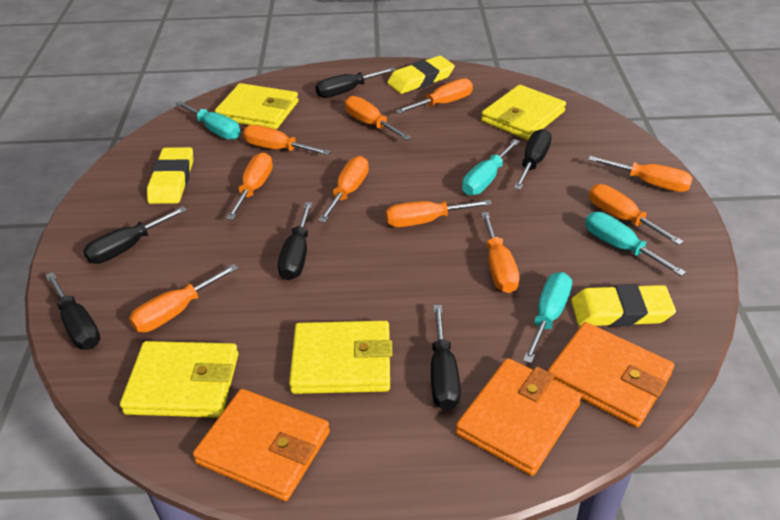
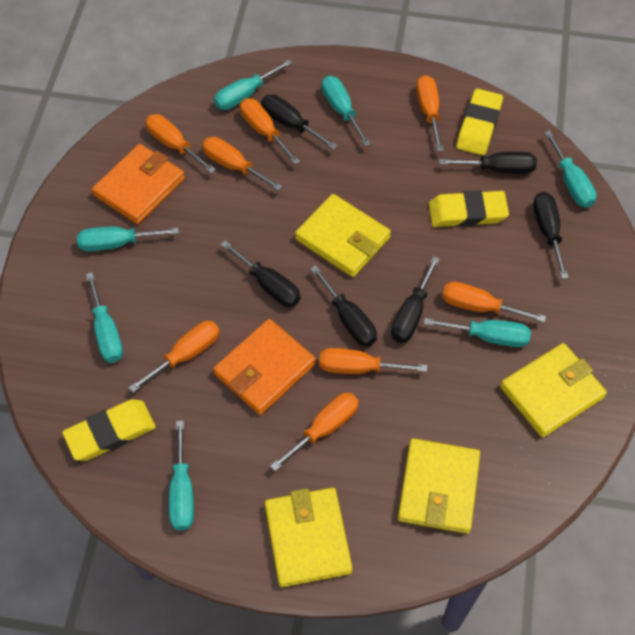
orange screwdriver: 10 -> 8
orange wallet: 3 -> 2
turquoise screwdriver: 4 -> 7

